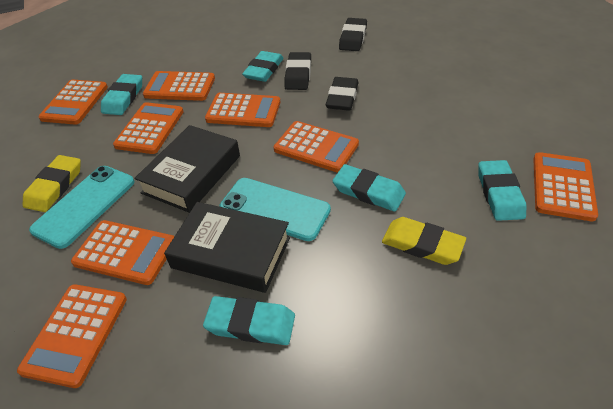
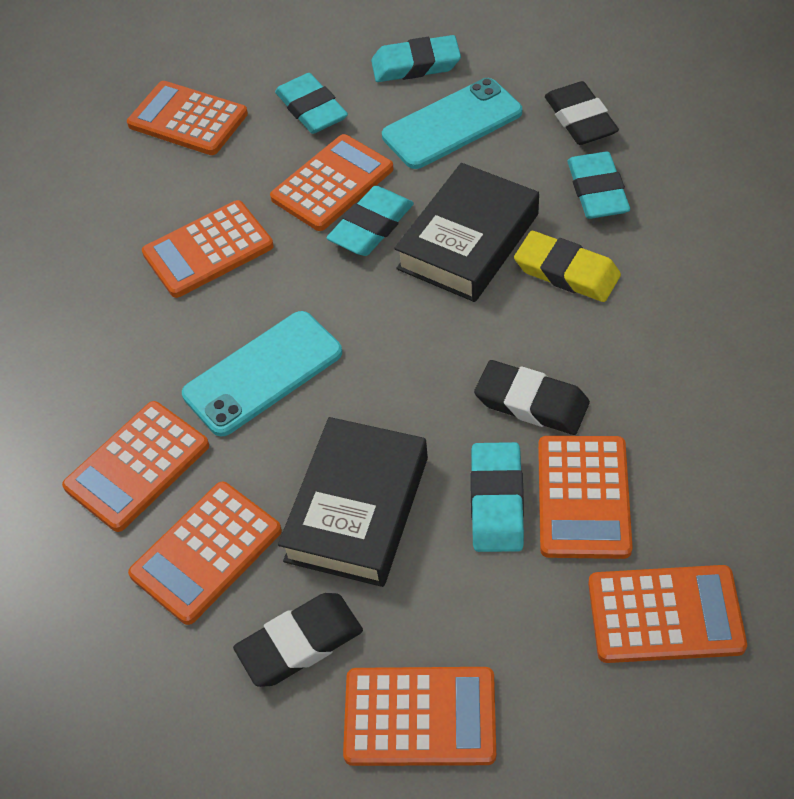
yellow eraser: 2 -> 1

